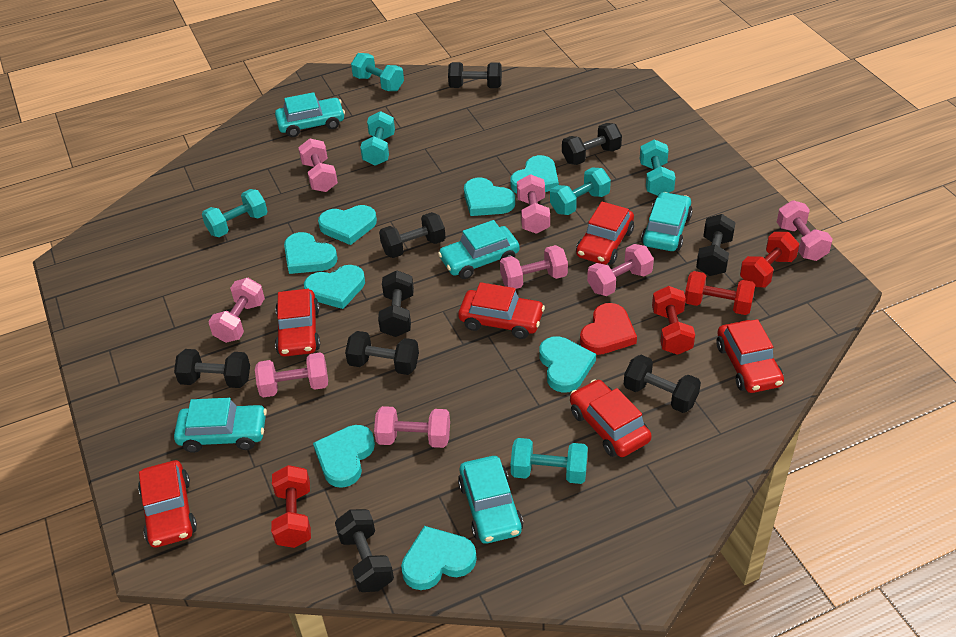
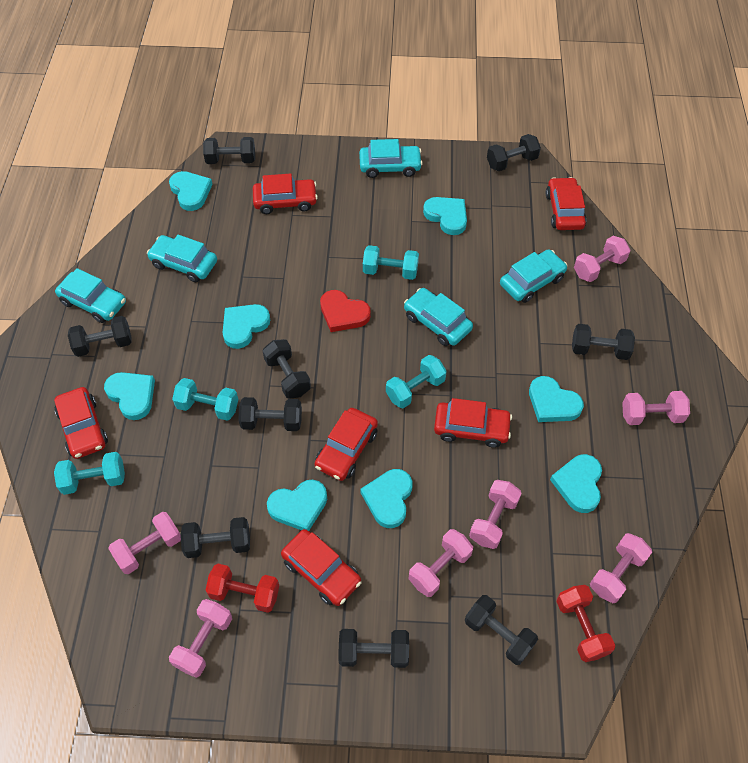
pink dumbbell: 8 -> 7
red dumbbell: 4 -> 2
turquoise dumbbell: 6 -> 4

